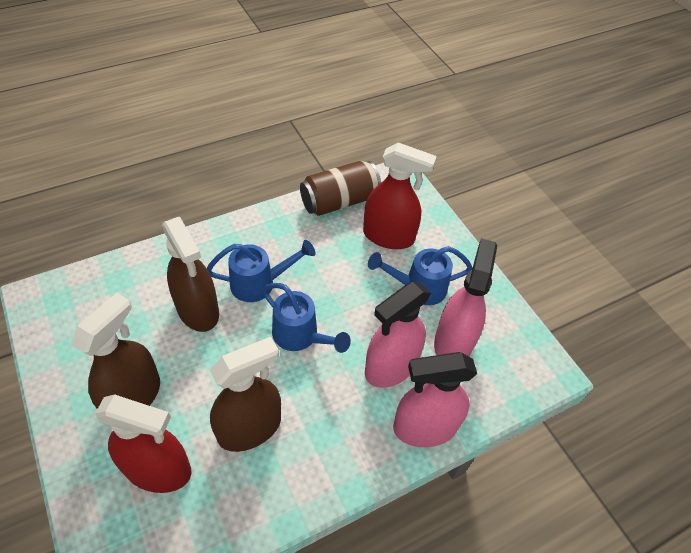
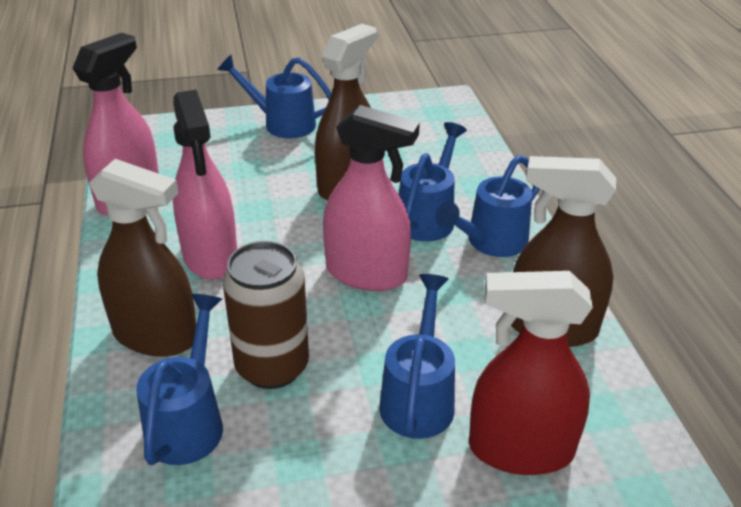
blue watering can: 3 -> 5
red spray bottle: 2 -> 1

